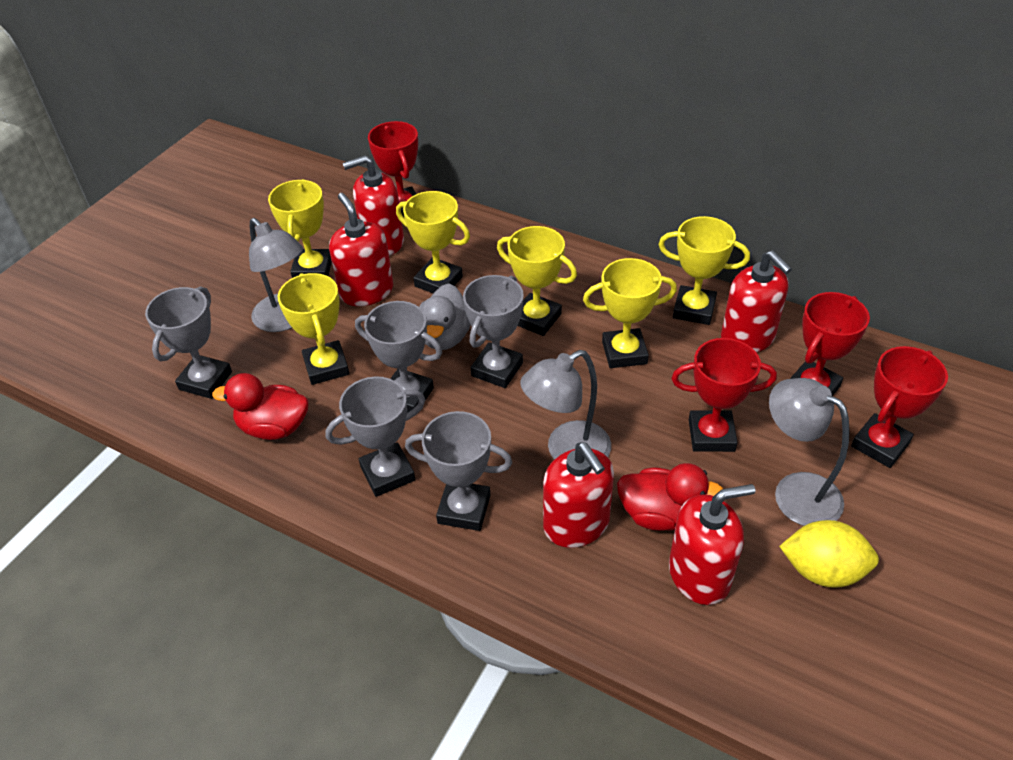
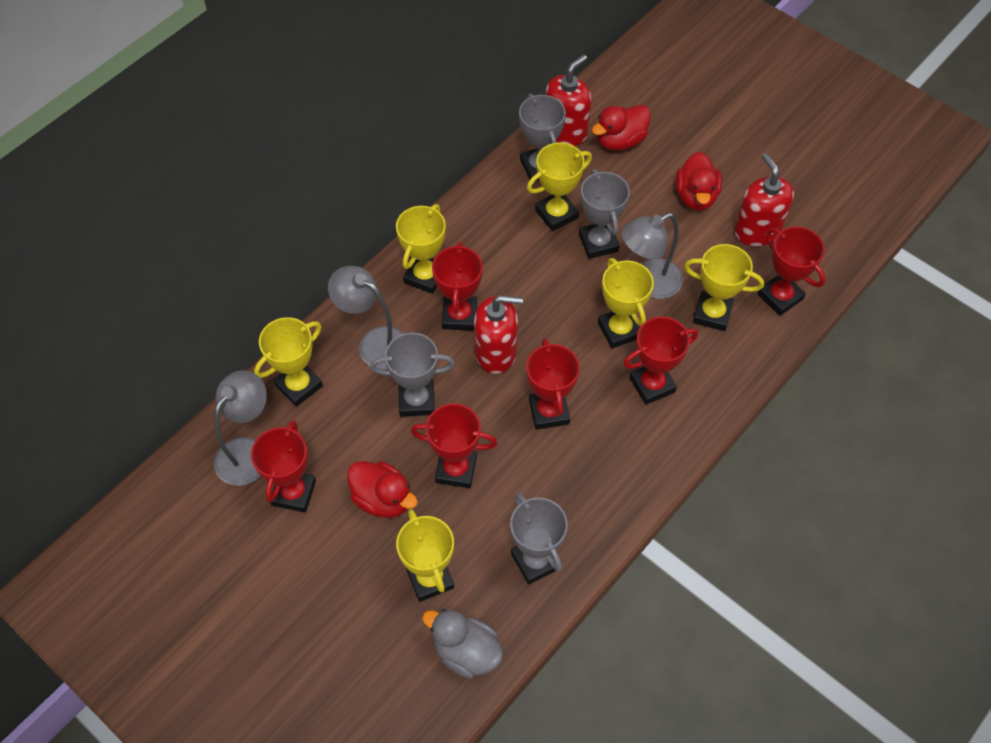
grey trophy: 5 -> 4
red duck: 2 -> 3
red soap dispenser: 5 -> 3
red trophy: 4 -> 6
yellow lemon: 1 -> 0

